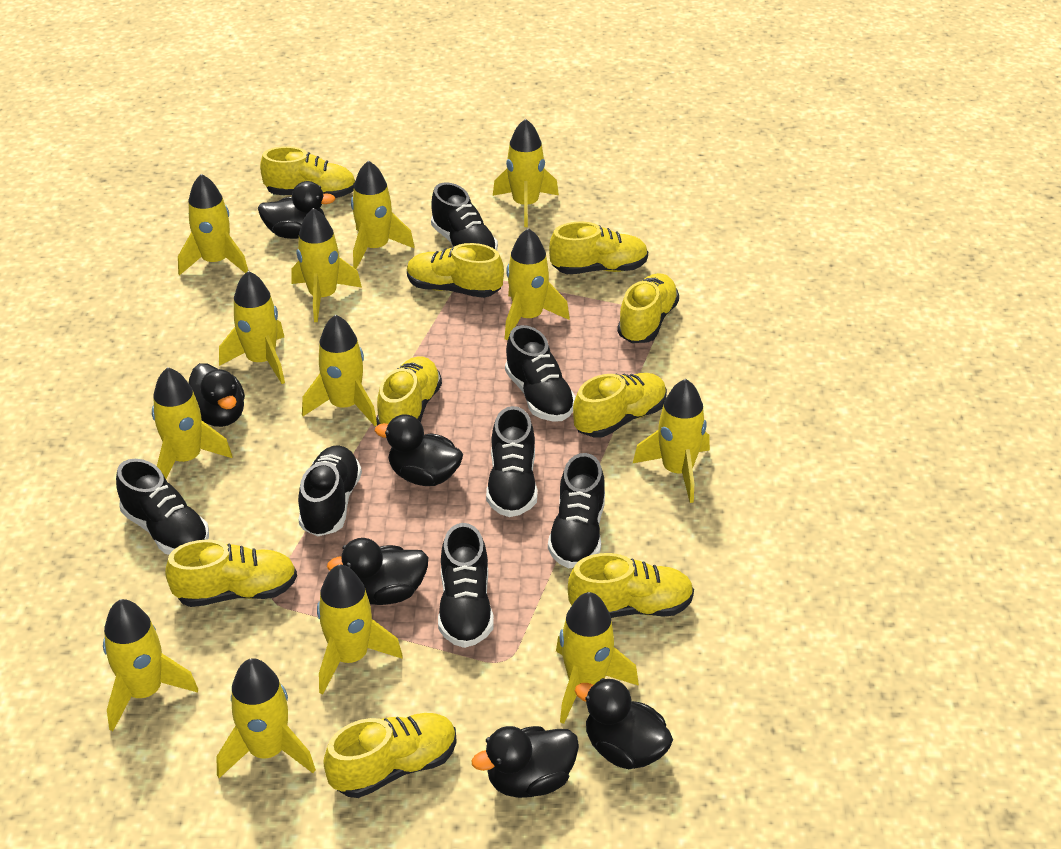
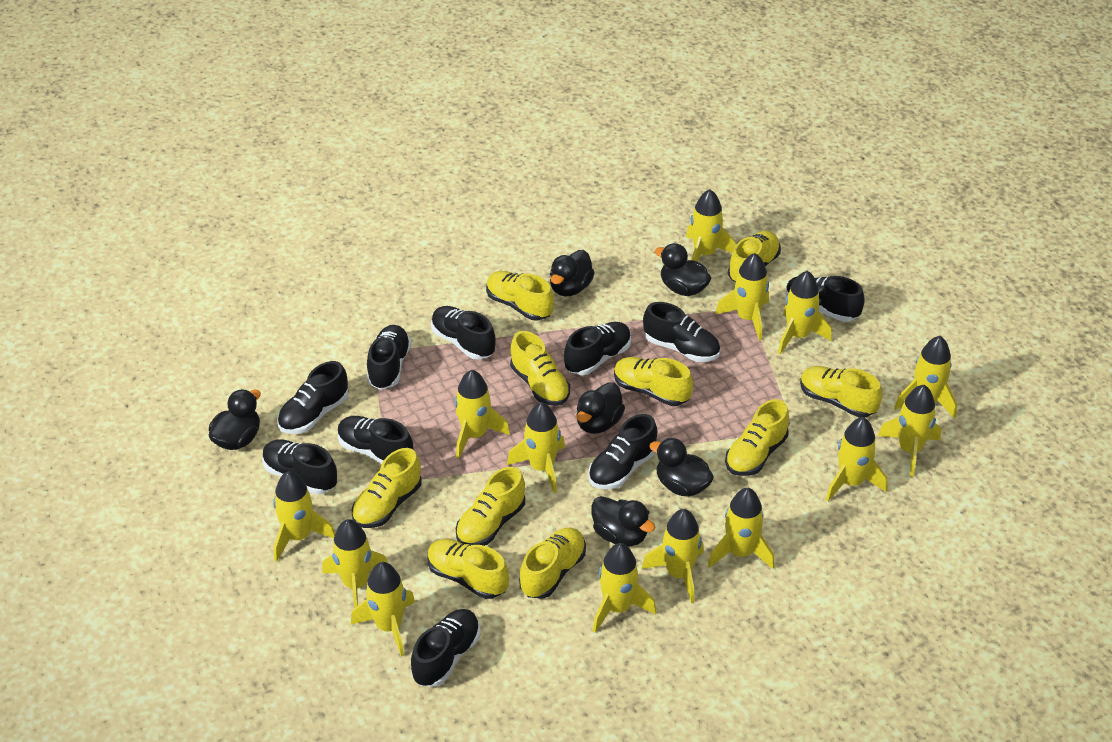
black shoe: 7 -> 10
yellow rocket: 13 -> 14
yellow shoe: 9 -> 10

